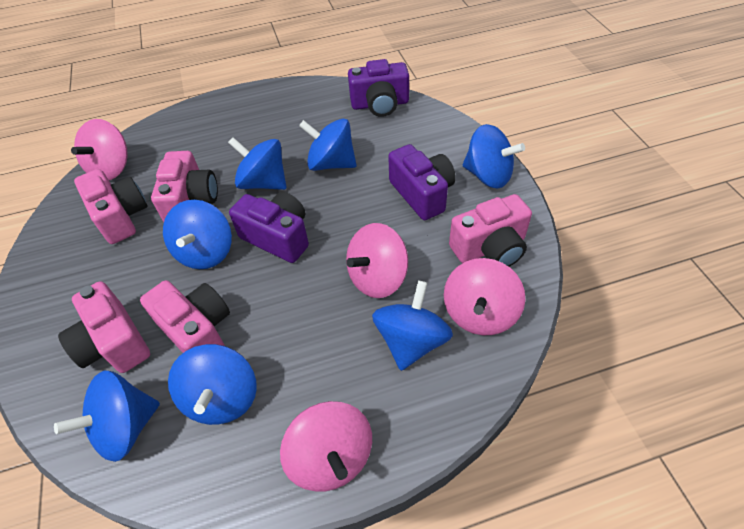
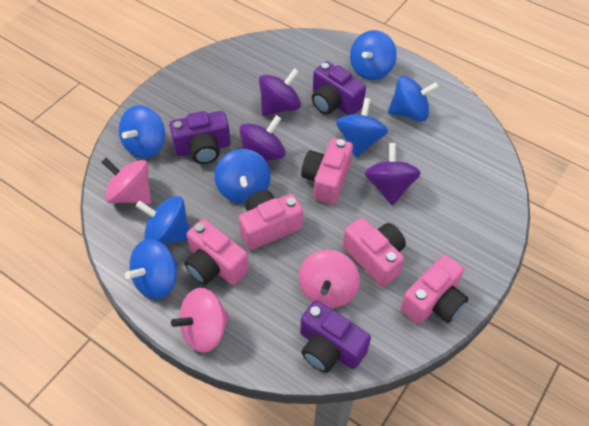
pink spinning top: 4 -> 3
purple spinning top: 0 -> 3

